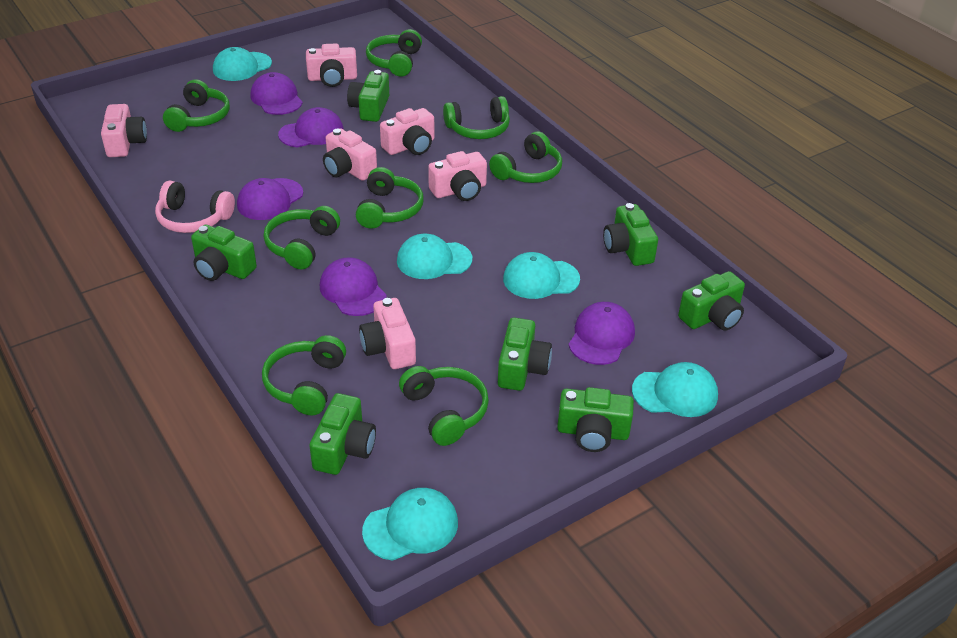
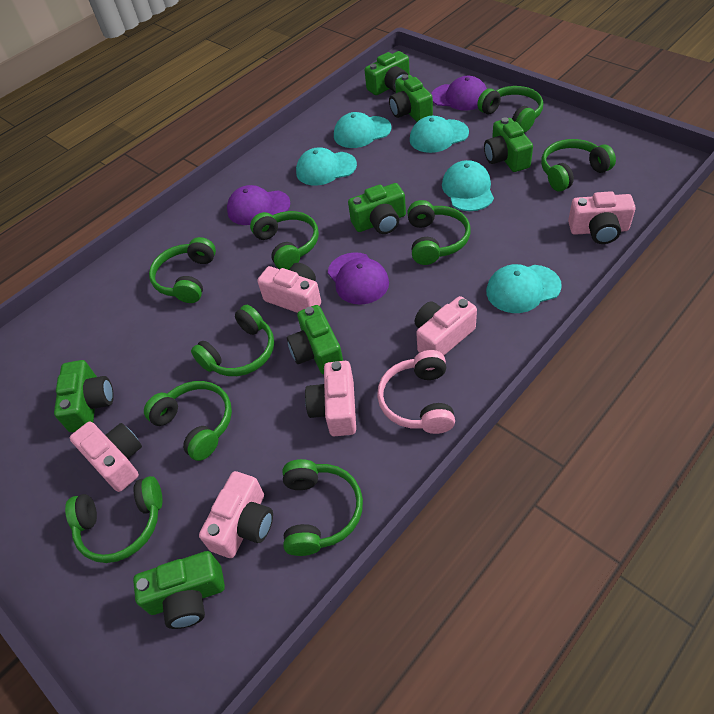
green headphones: 8 -> 9
purple cap: 5 -> 3

